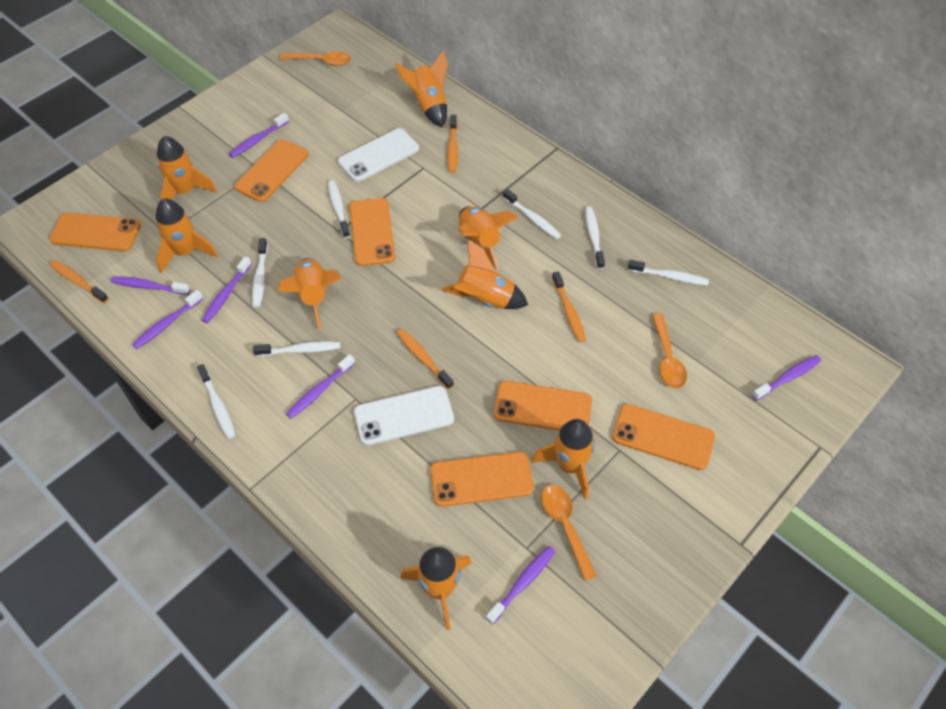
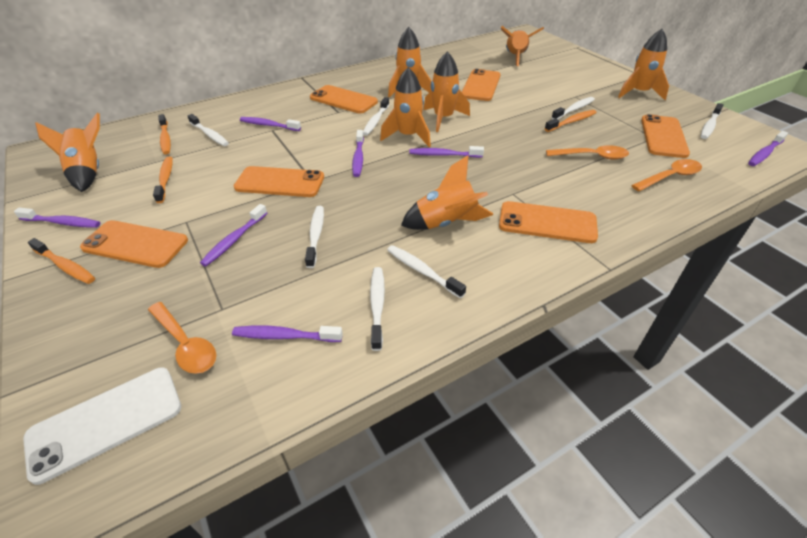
orange rocket: 8 -> 7
white phone: 2 -> 1

